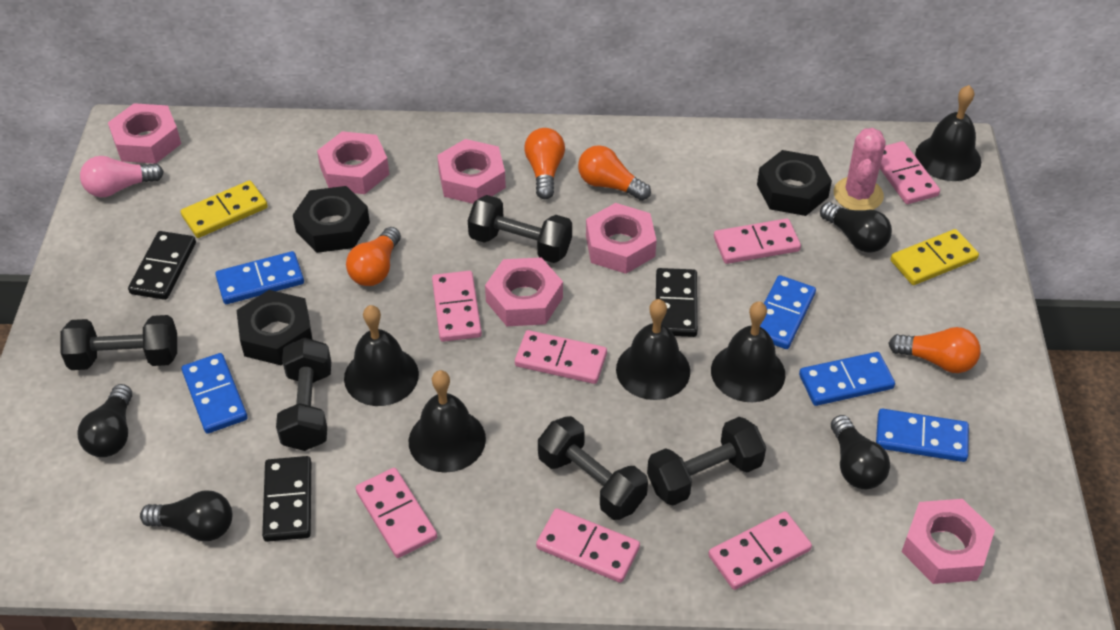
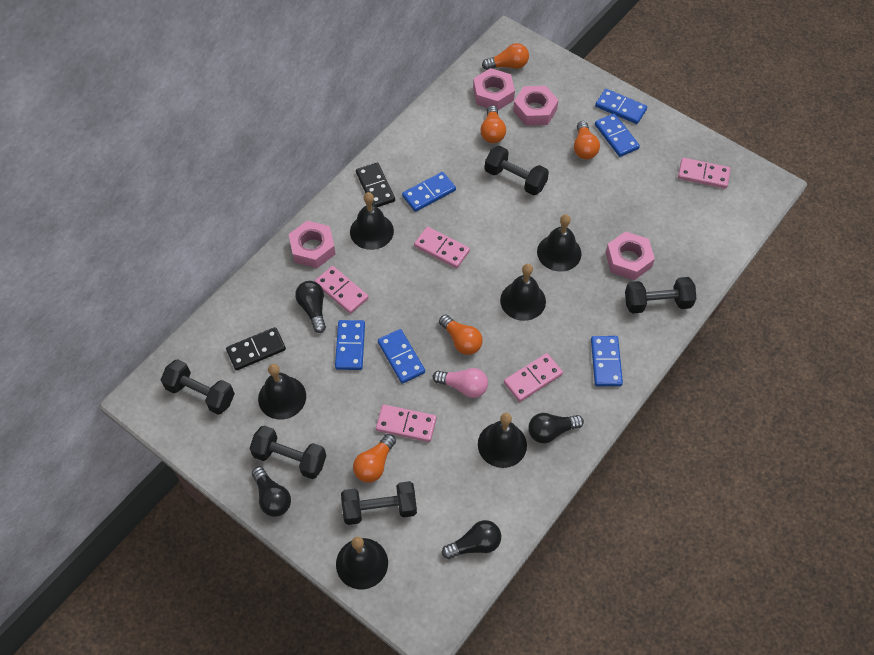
black bell: 5 -> 6
black domino: 3 -> 2
black nut: 3 -> 0
blue domino: 5 -> 6
orange light bulb: 4 -> 5
pink cactus: 1 -> 0
pink domino: 7 -> 5
pink nut: 6 -> 4
yellow domino: 2 -> 0

